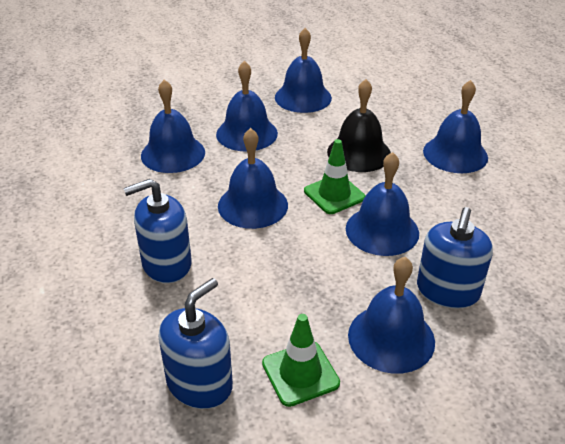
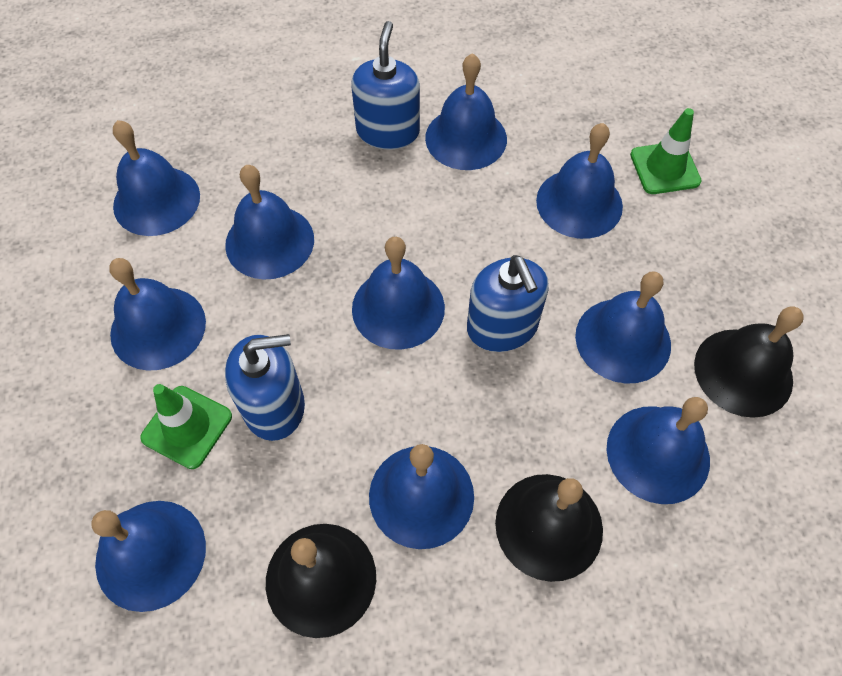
black bell: 1 -> 3
blue bell: 7 -> 10

